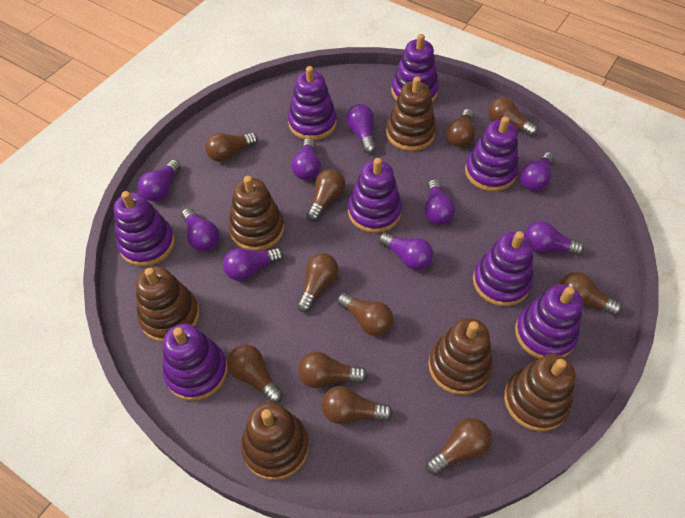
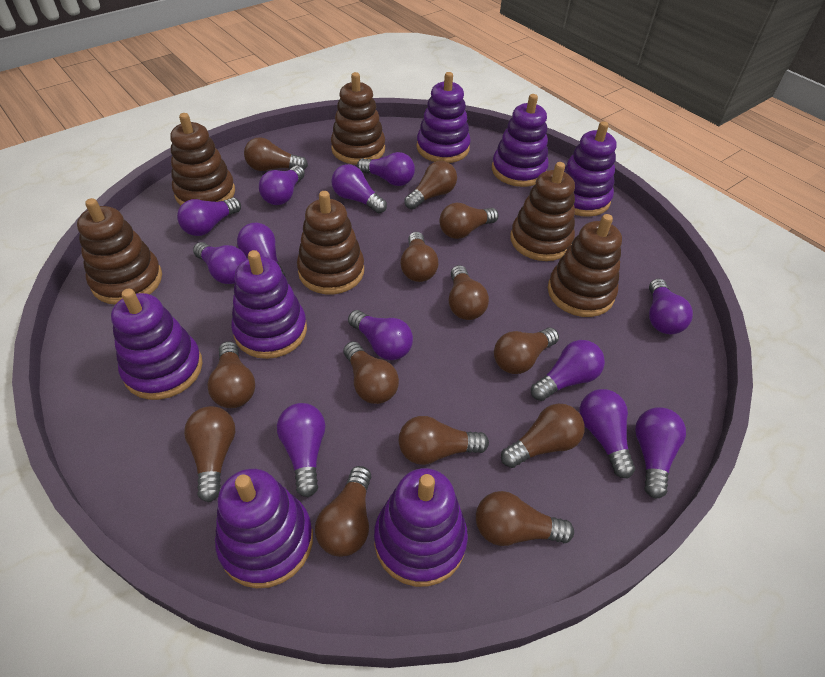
brown light bulb: 11 -> 13
purple light bulb: 9 -> 12
purple stacking toy: 8 -> 7

